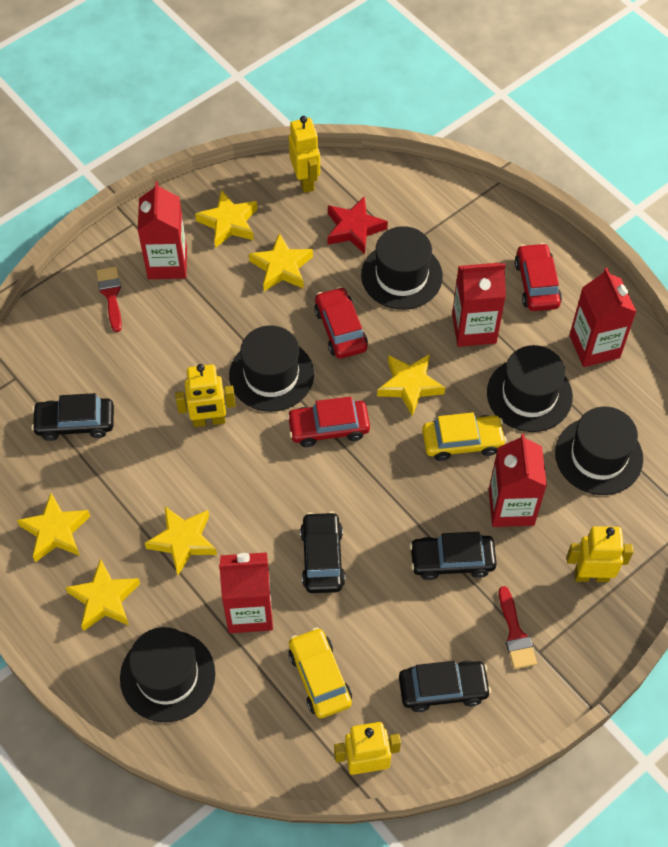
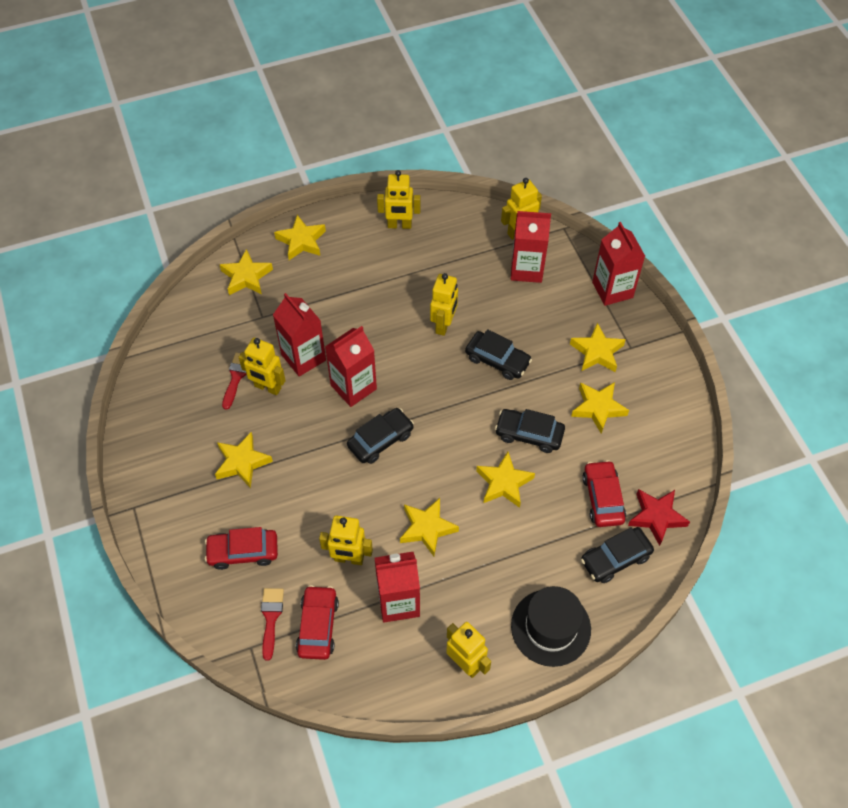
black hat: 5 -> 1
yellow car: 2 -> 0
yellow robot: 4 -> 6
yellow star: 6 -> 7

